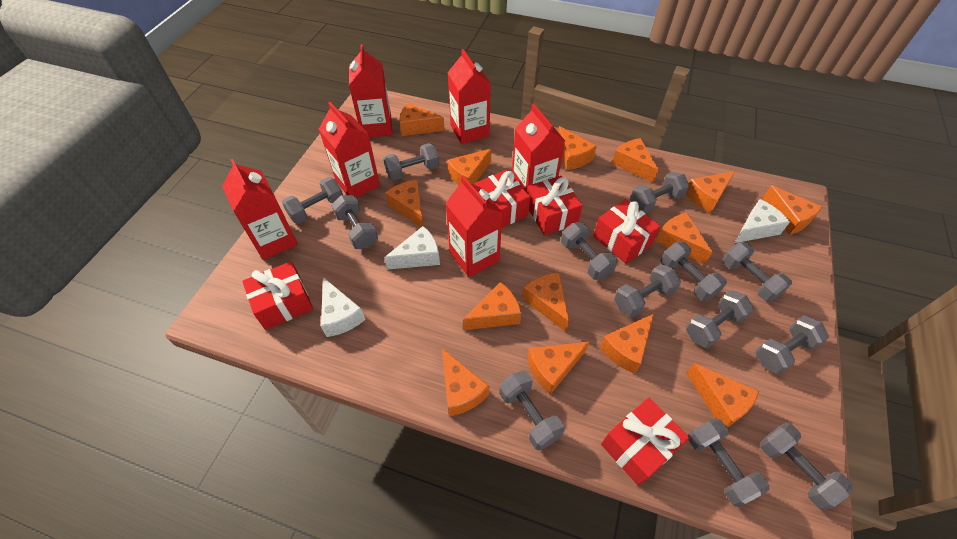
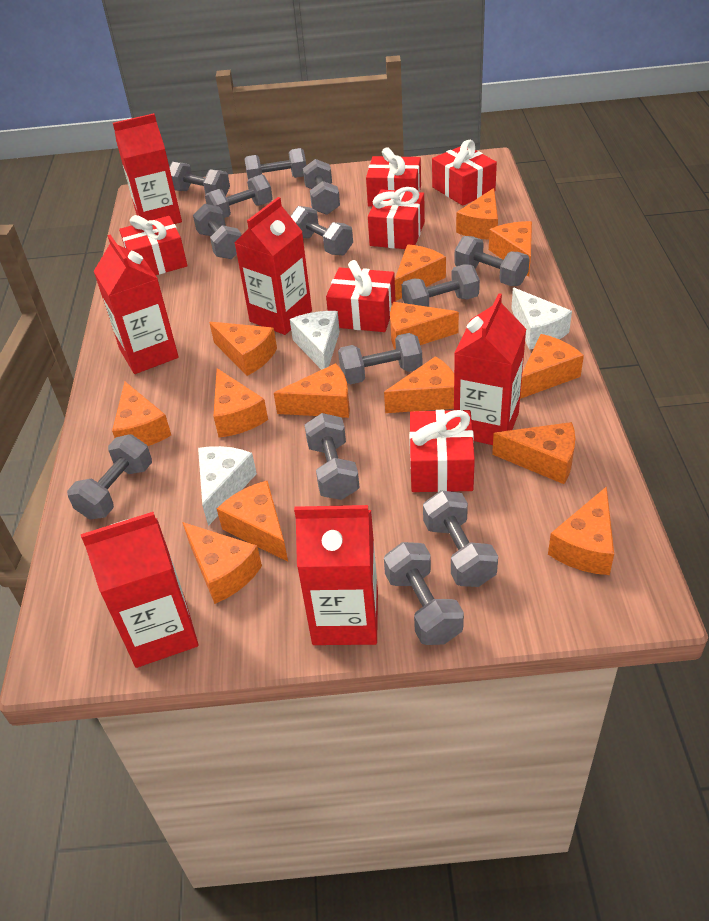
red gift: 5 -> 6

